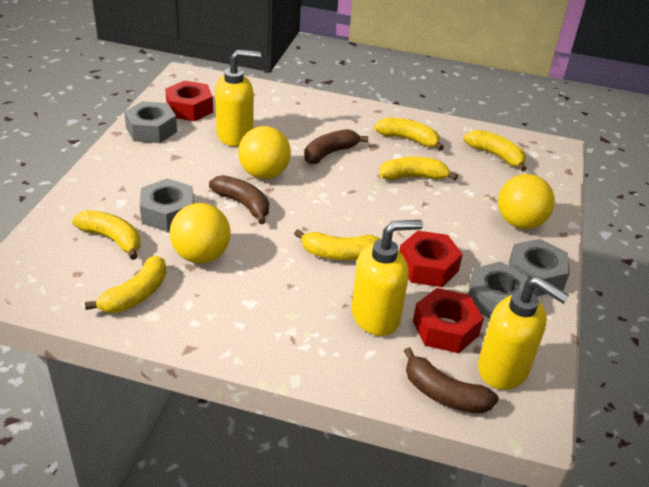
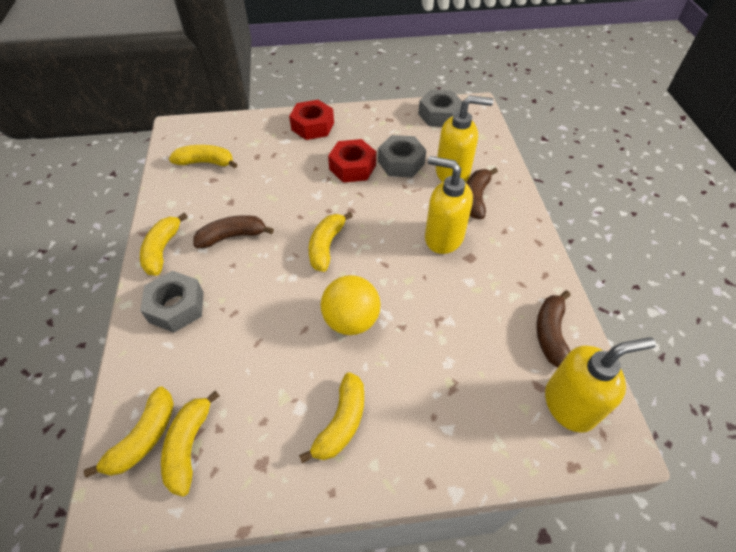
grey nut: 4 -> 3
red nut: 3 -> 2
yellow ball: 3 -> 1

